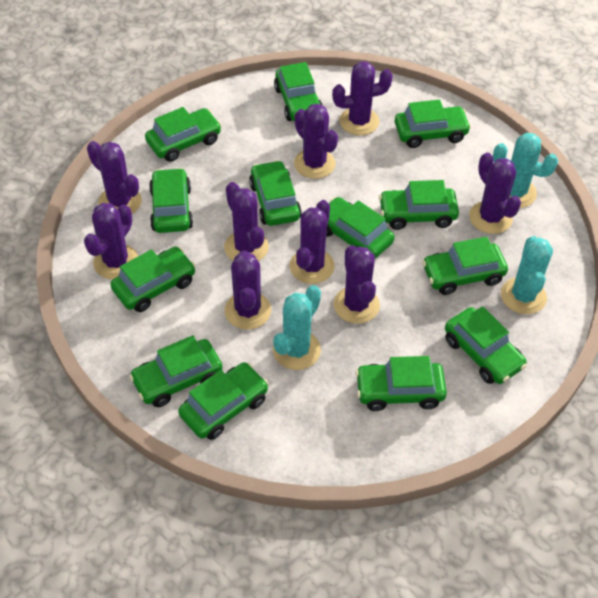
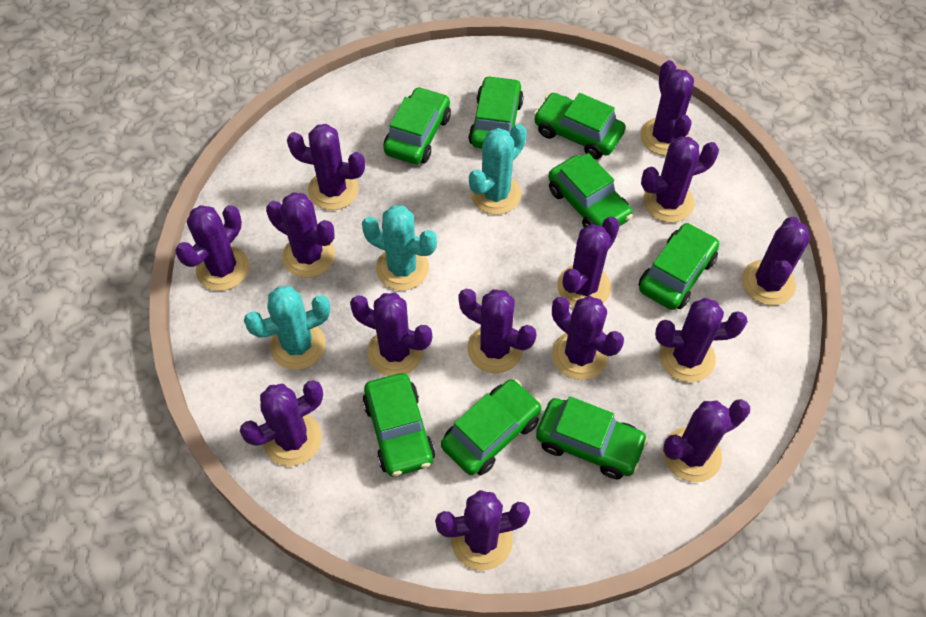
green car: 13 -> 8
purple cactus: 9 -> 14

